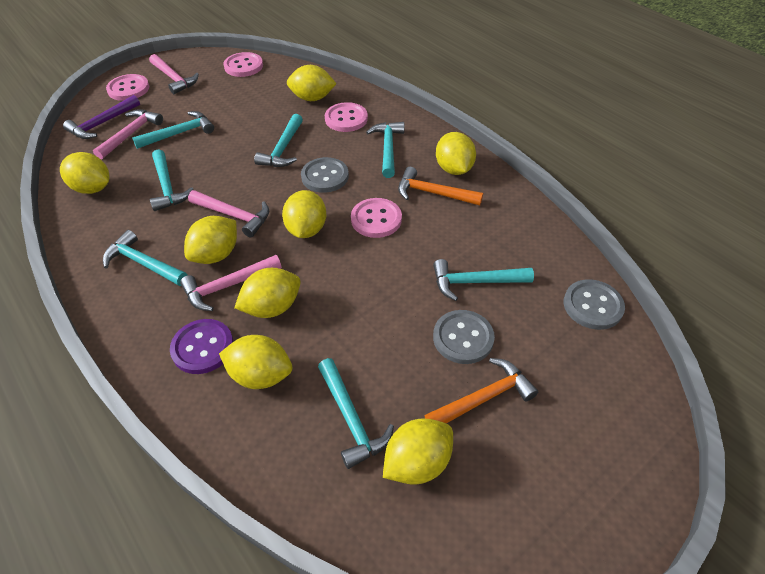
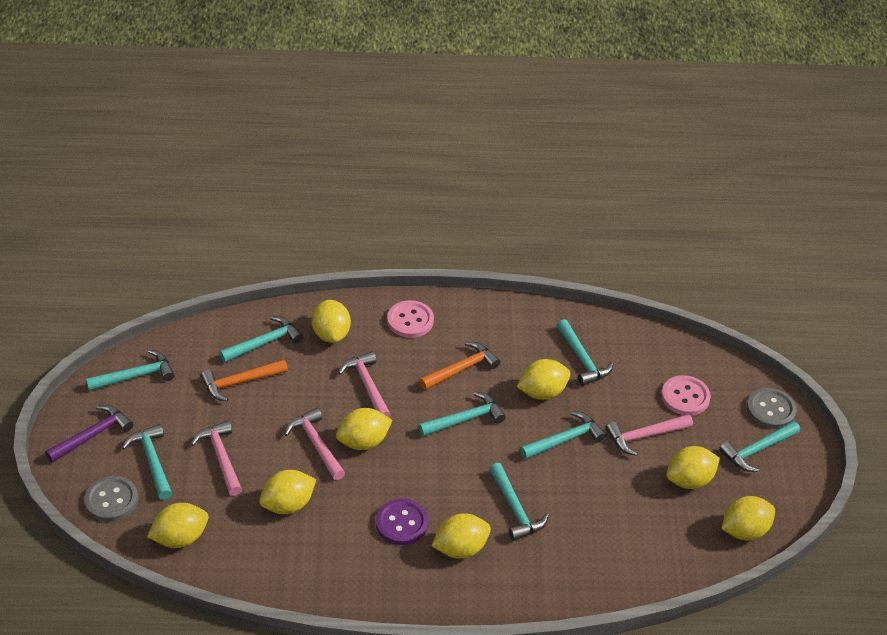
grey button: 3 -> 2
pink button: 4 -> 2
turquoise hammer: 7 -> 8

